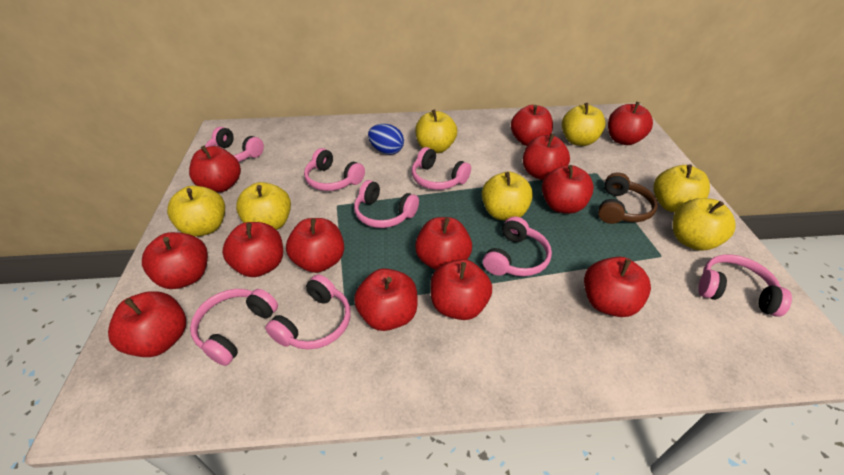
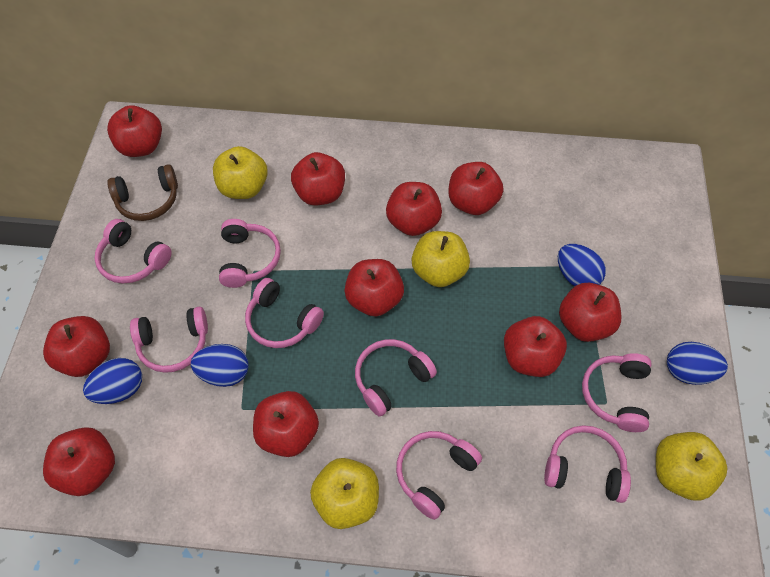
blue egg: 1 -> 4
red apple: 13 -> 10
yellow apple: 7 -> 4

